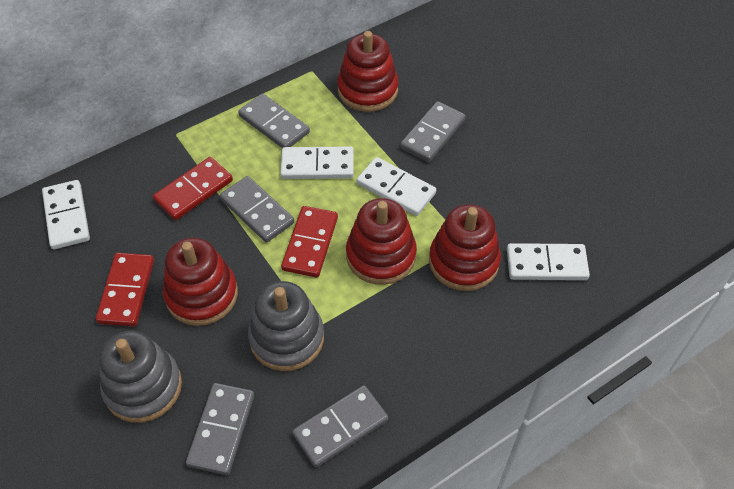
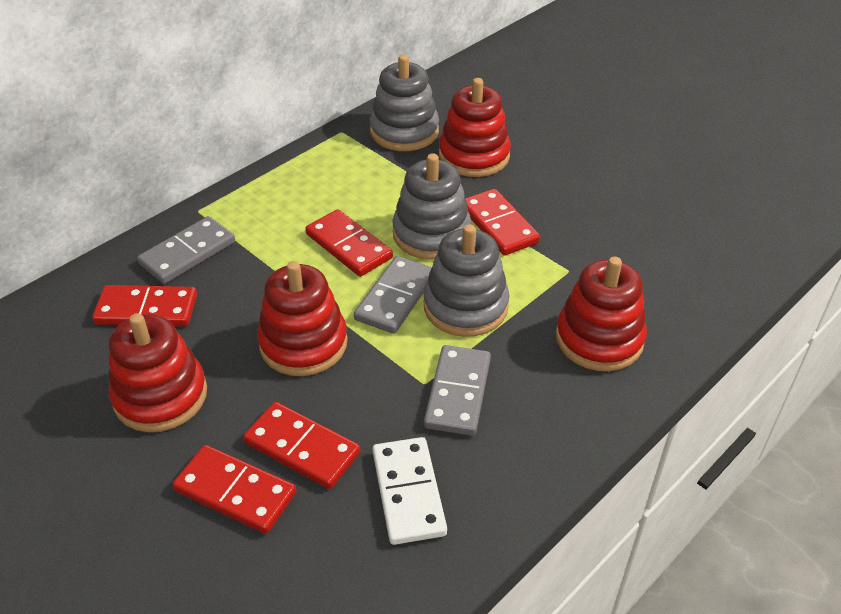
grey domino: 5 -> 3
grey stacking toy: 2 -> 3
red domino: 3 -> 5
white domino: 4 -> 1

